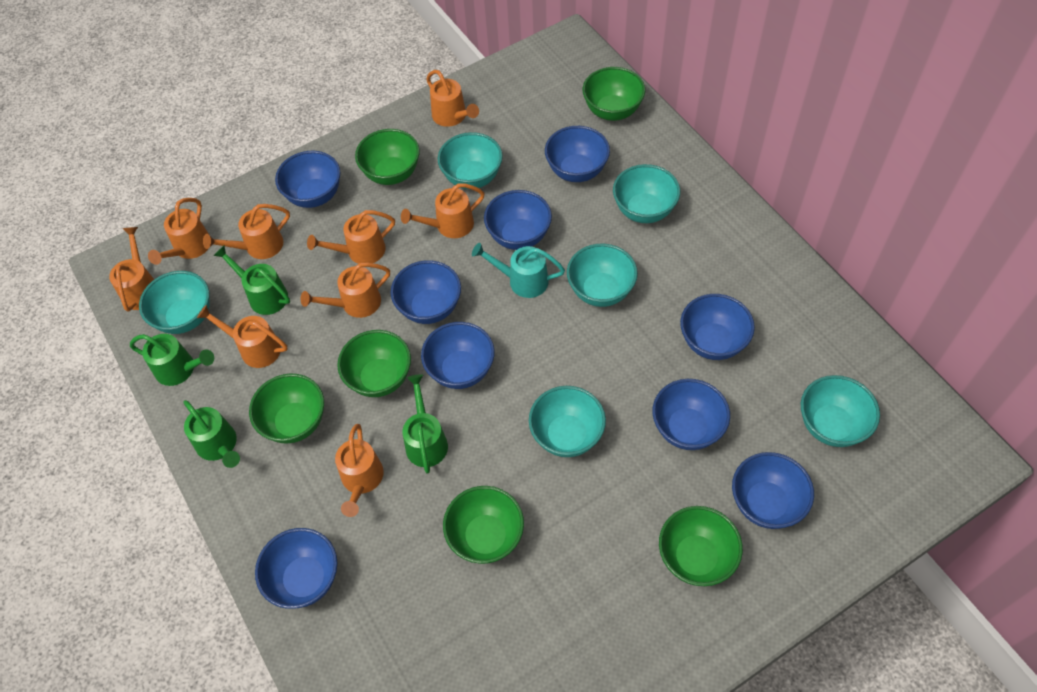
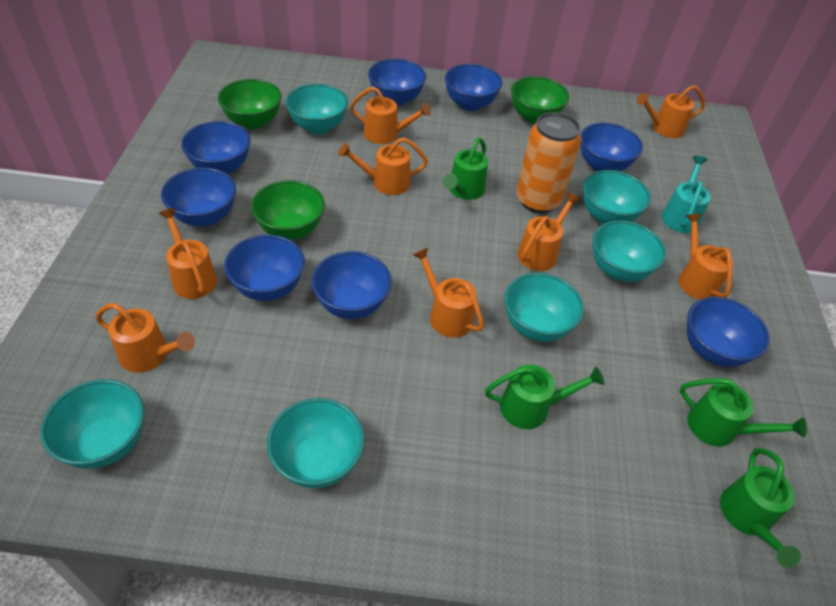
blue bowl: 9 -> 8
green bowl: 6 -> 3
orange can: 0 -> 1
orange watering can: 9 -> 8

